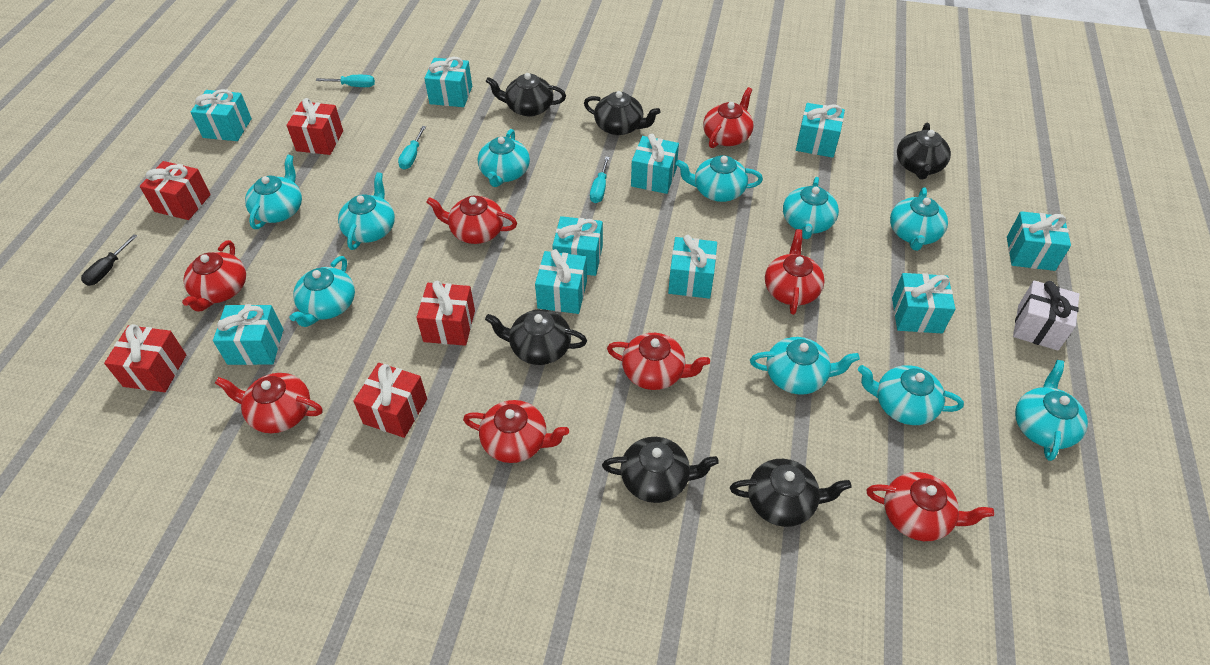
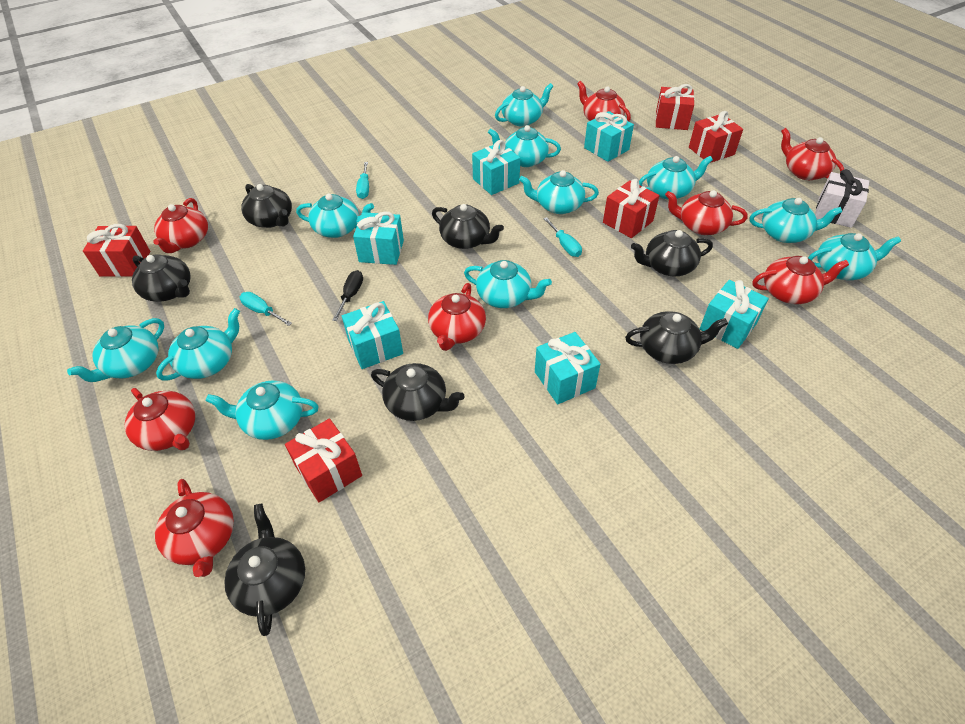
black teapot: 6 -> 7
turquoise gift: 10 -> 6
turquoise teapot: 10 -> 11

